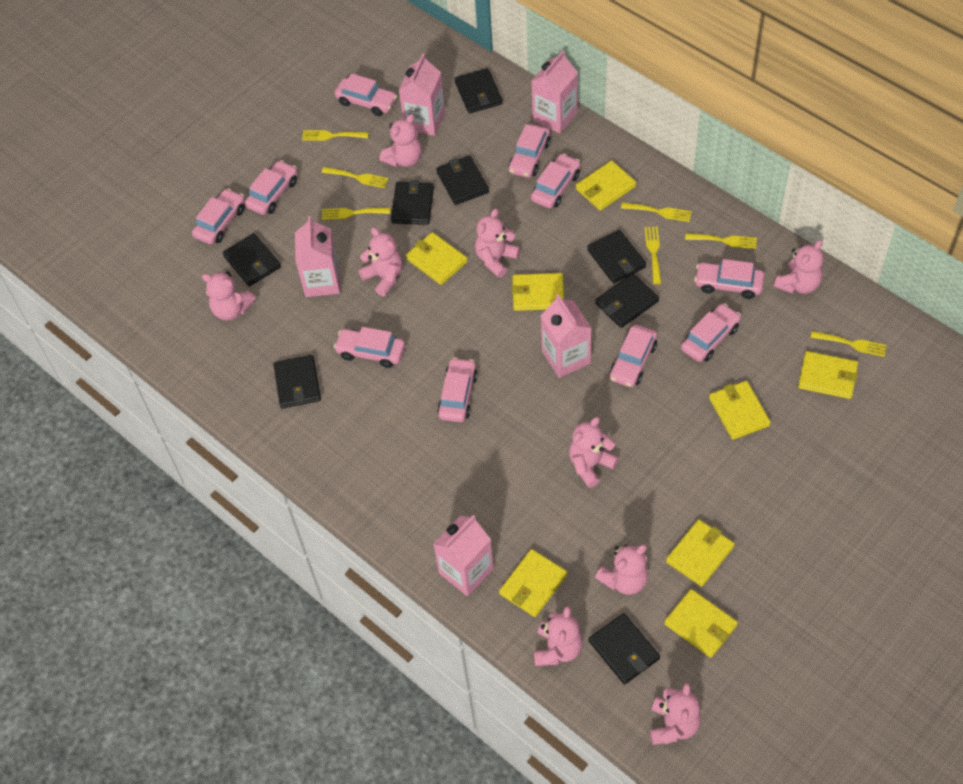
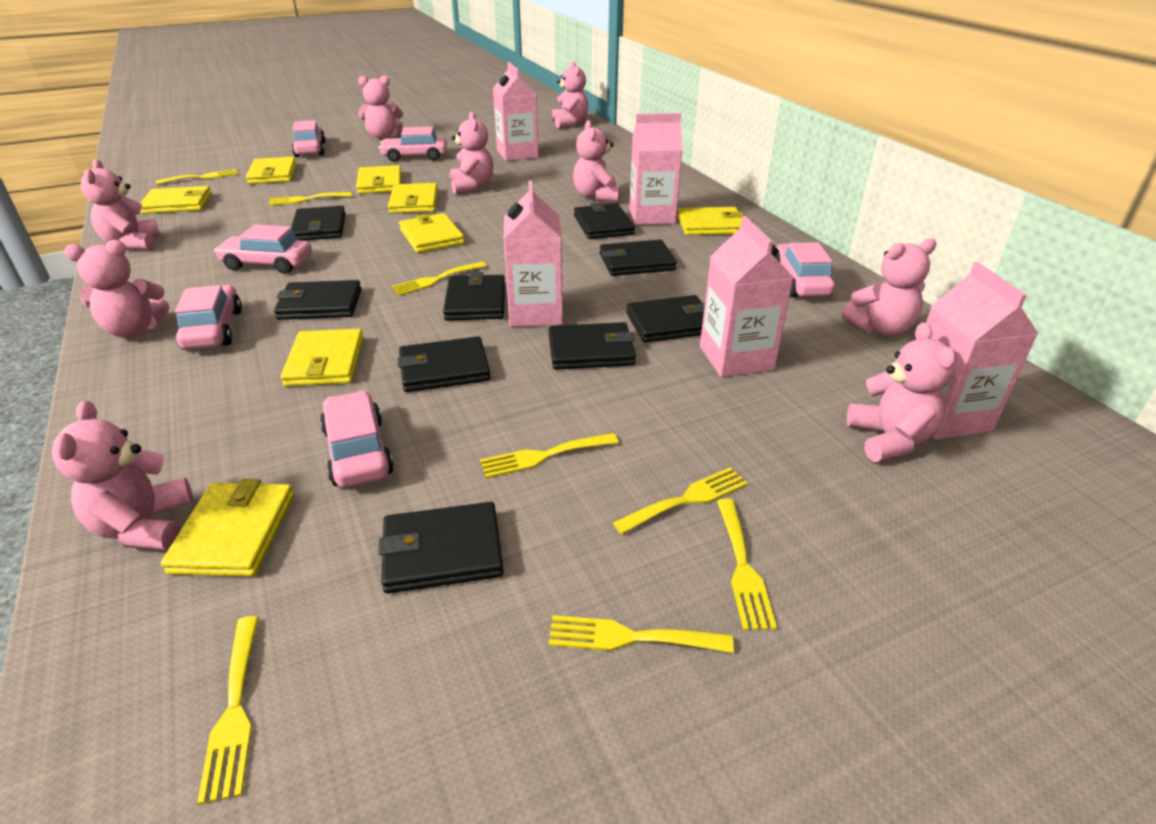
black wallet: 8 -> 9
pink car: 10 -> 6
yellow fork: 7 -> 8

